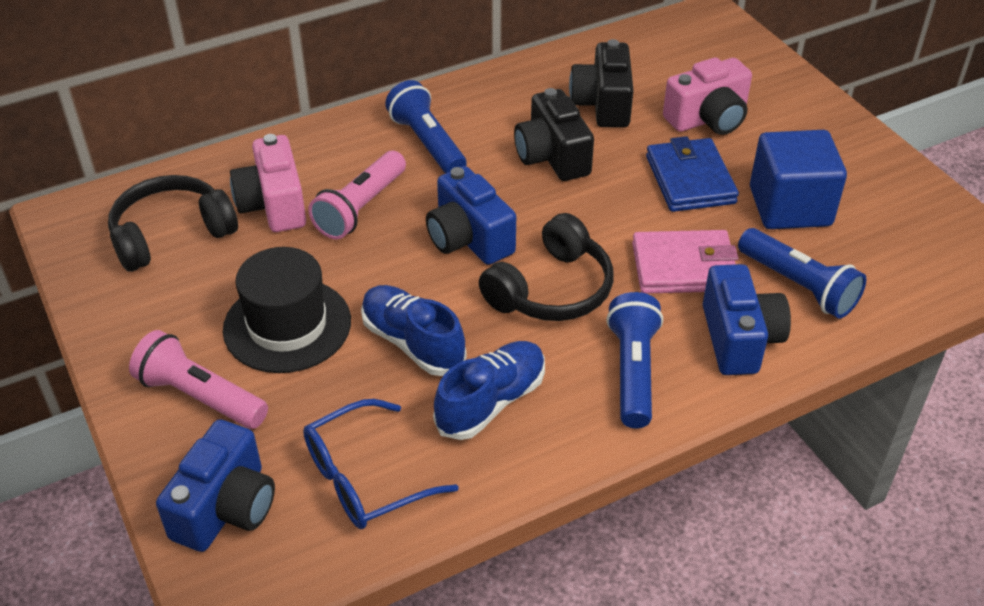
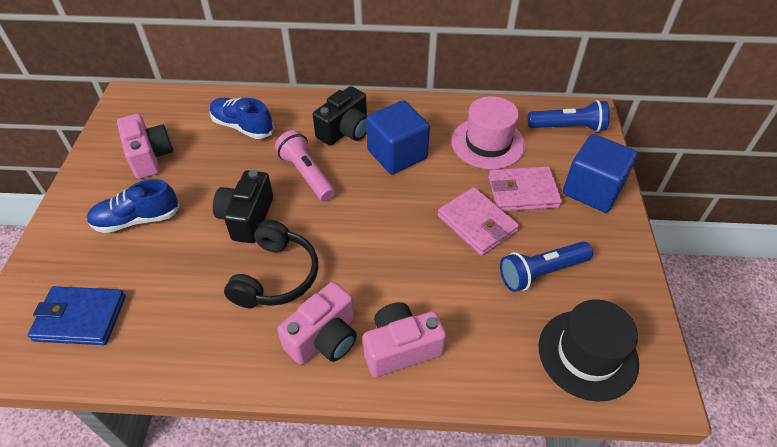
black headphones: 2 -> 1
blue camera: 3 -> 0
blue cube: 1 -> 2
blue flashlight: 3 -> 2
blue glasses: 1 -> 0
pink camera: 2 -> 3
pink flashlight: 2 -> 1
pink hat: 0 -> 1
pink wallet: 1 -> 2

